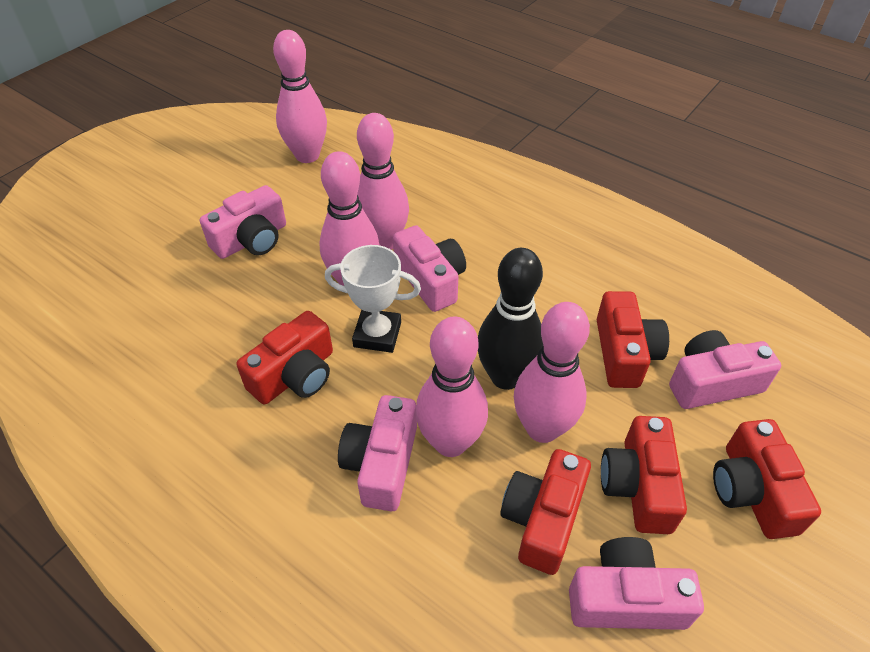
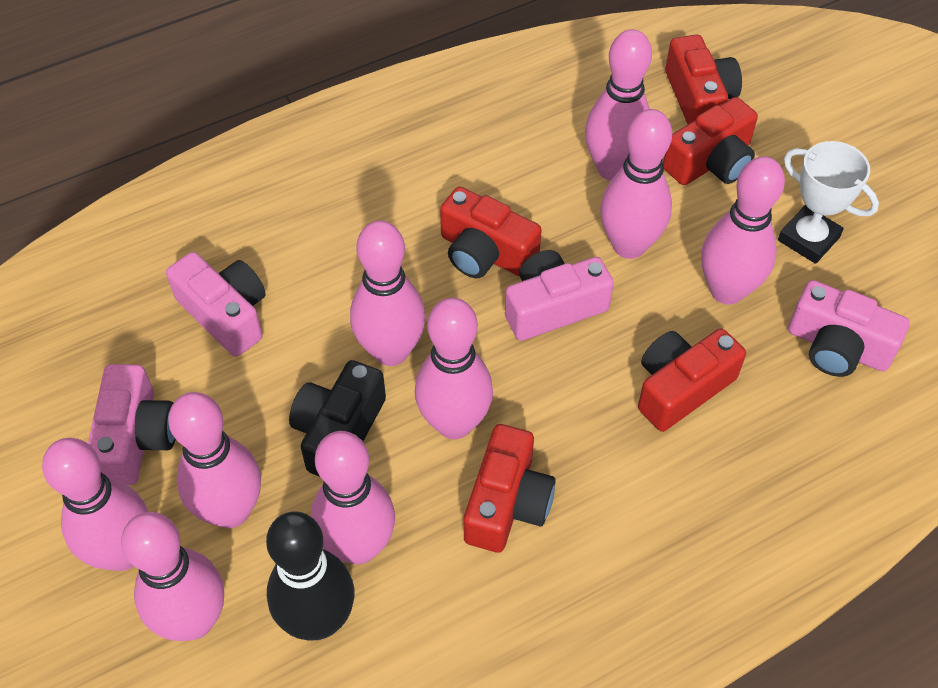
black camera: 0 -> 1
pink bowling pin: 5 -> 9
pink camera: 5 -> 4

